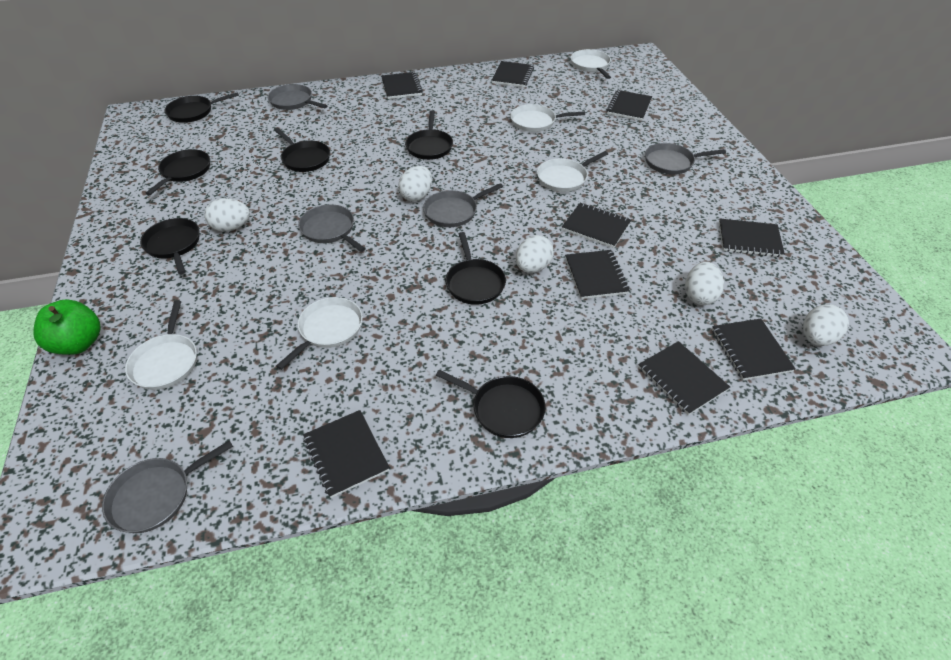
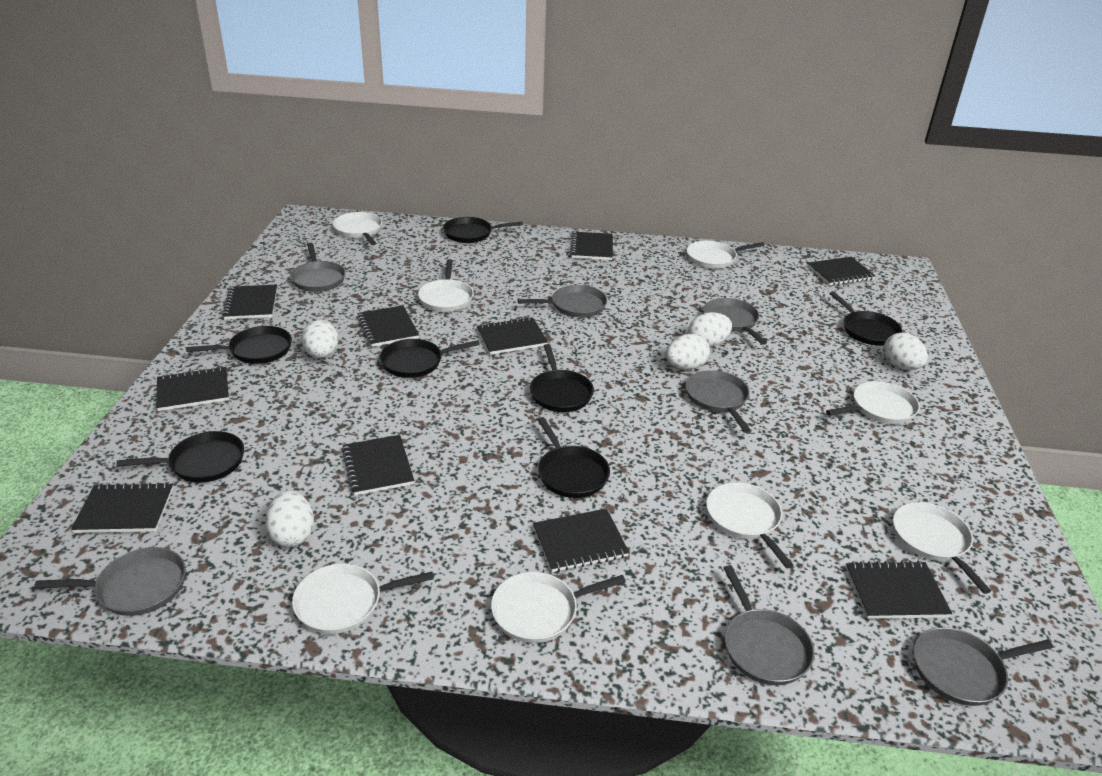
black notebook: 9 -> 10
green apple: 1 -> 0
grey pan: 5 -> 7
white pan: 5 -> 8

